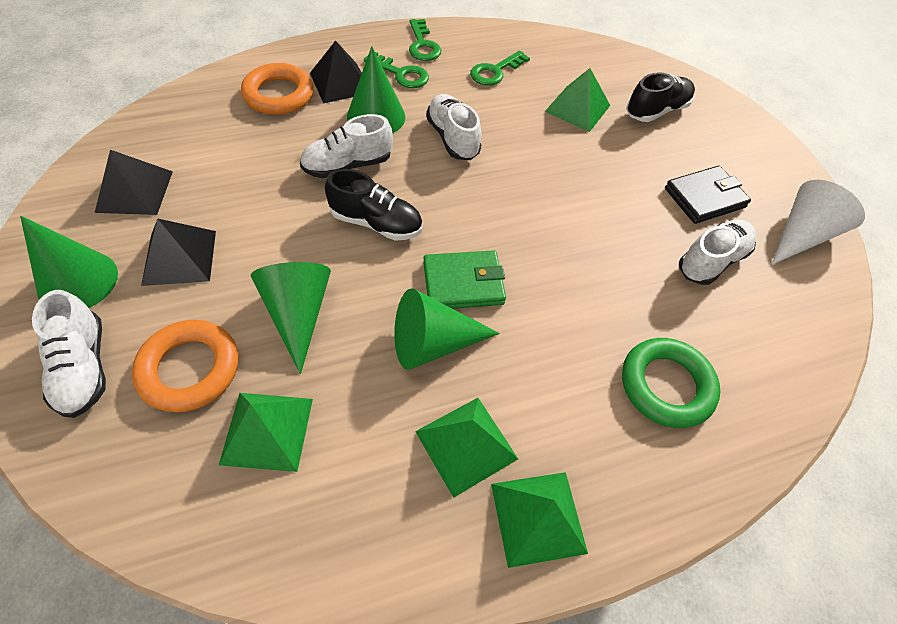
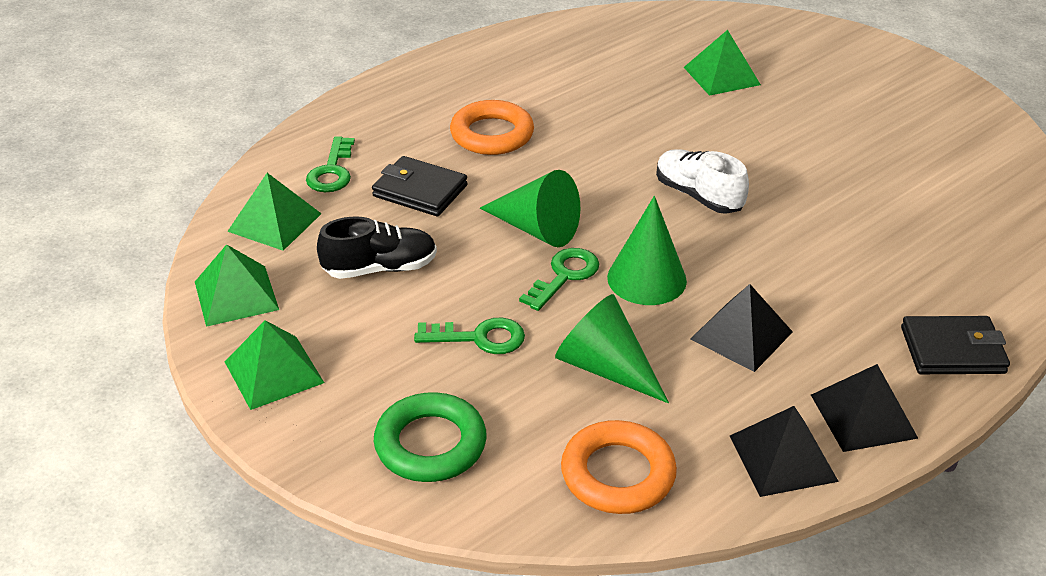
black shoe: 2 -> 1
black wallet: 1 -> 2
green cone: 4 -> 3
green wallet: 1 -> 0
white cone: 1 -> 0
white shoe: 4 -> 1

